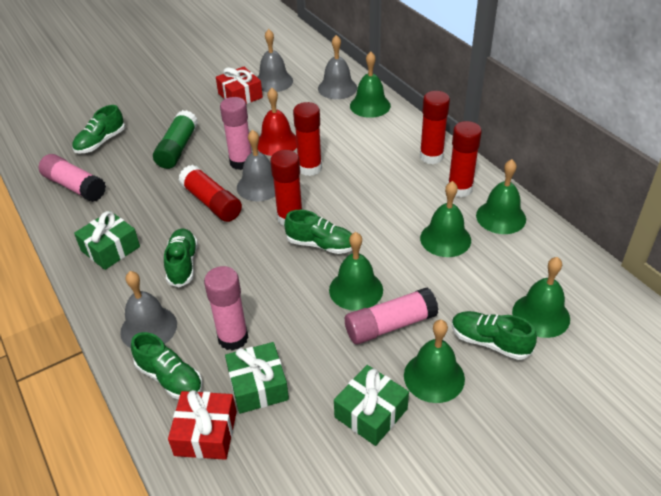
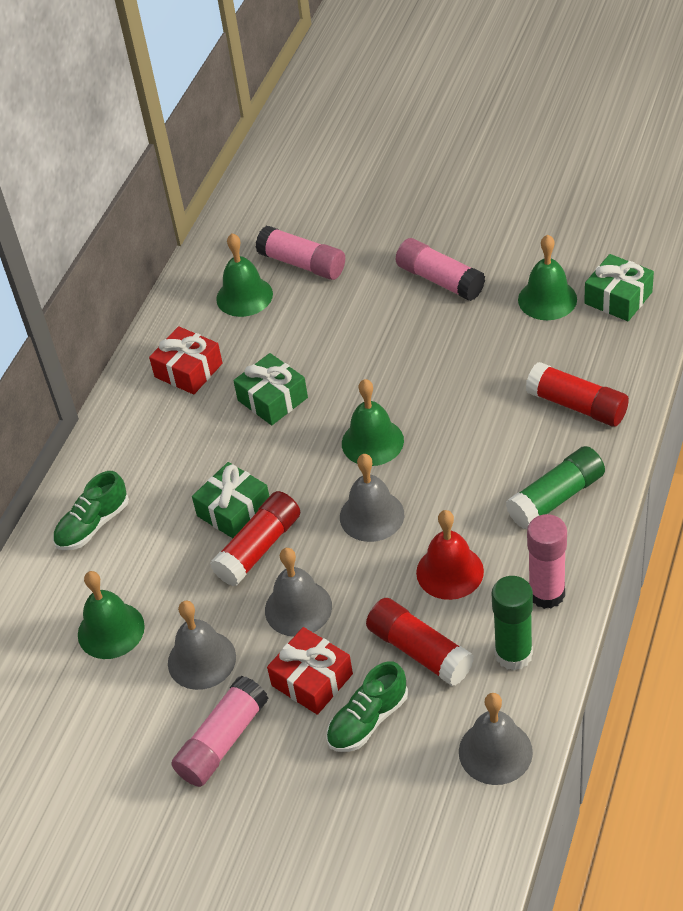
green bell: 6 -> 4
green glue stick: 1 -> 2
green shoe: 5 -> 2
red glue stick: 5 -> 3

